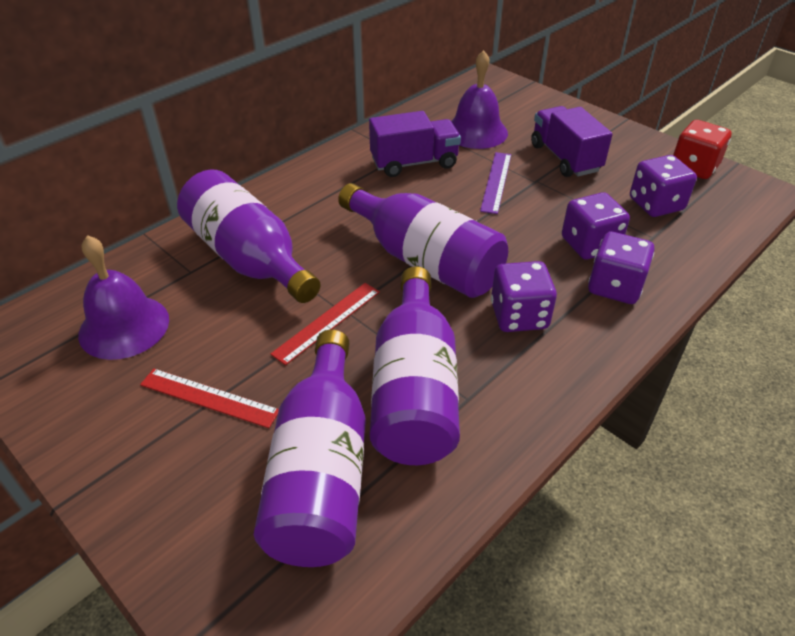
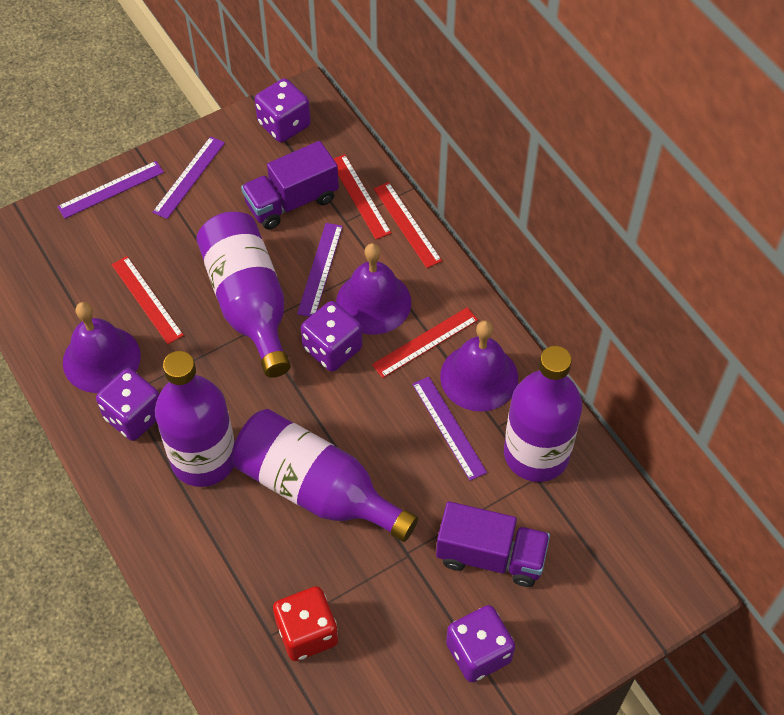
purple bell: 2 -> 3
purple ruler: 1 -> 4
red ruler: 2 -> 4

